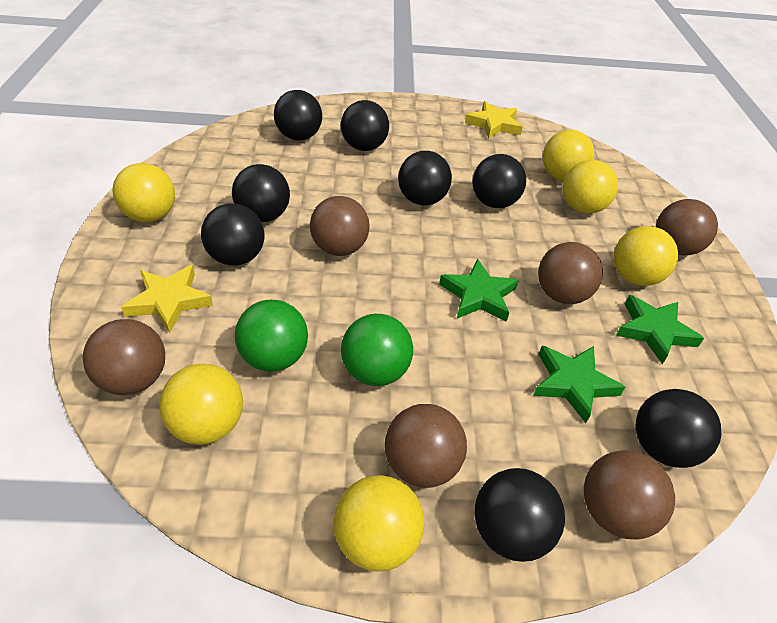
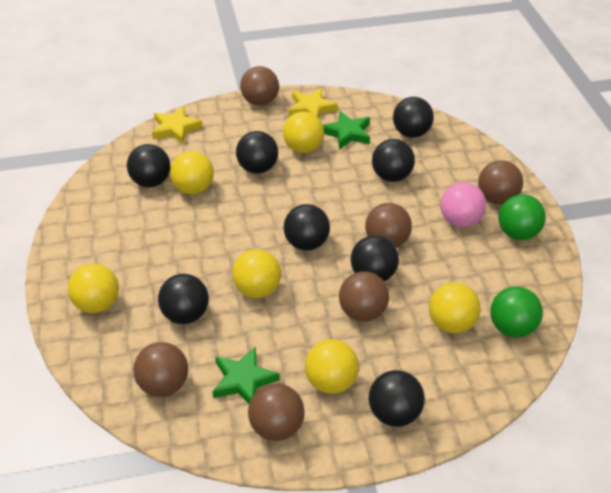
green star: 3 -> 2
pink ball: 0 -> 1

